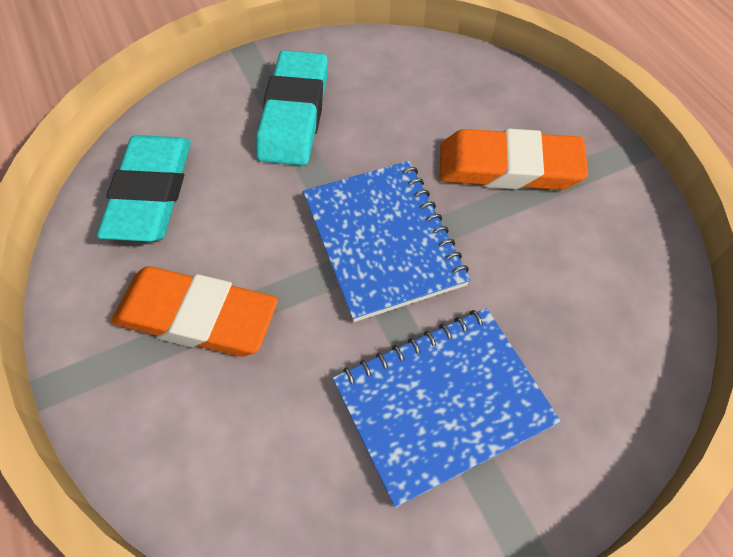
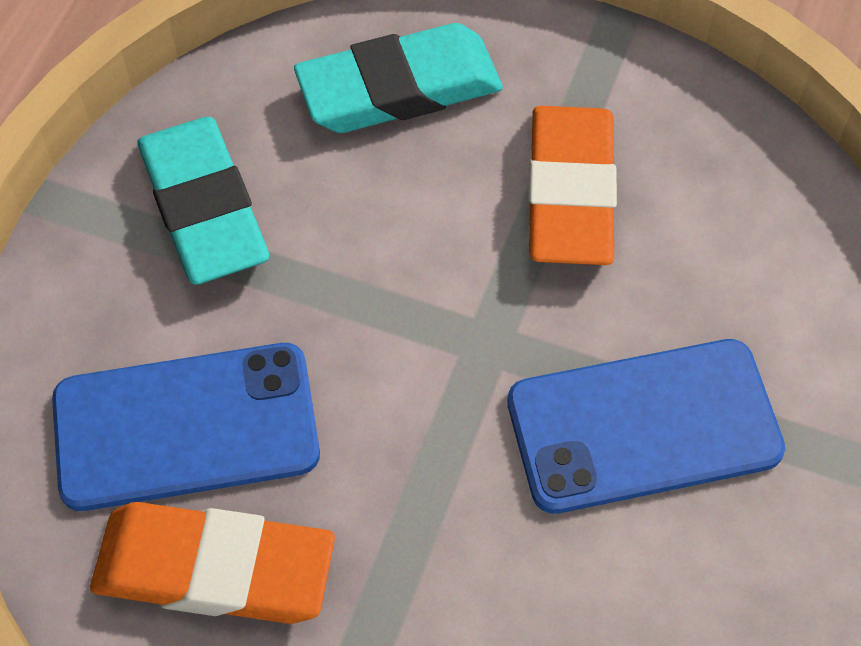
blue notebook: 2 -> 0
blue phone: 0 -> 2

